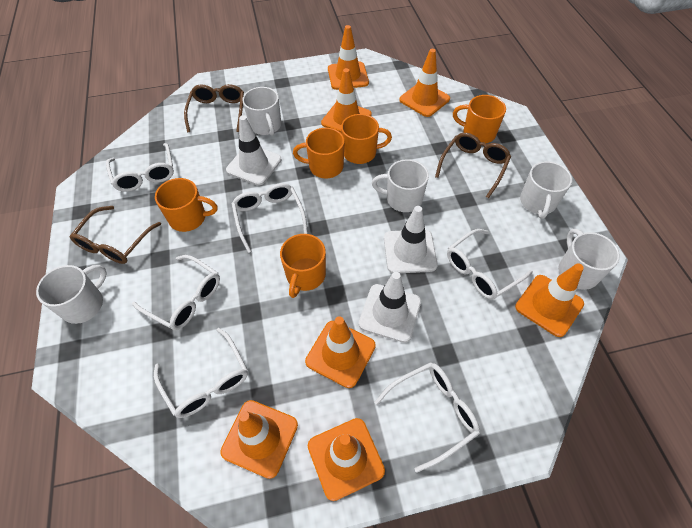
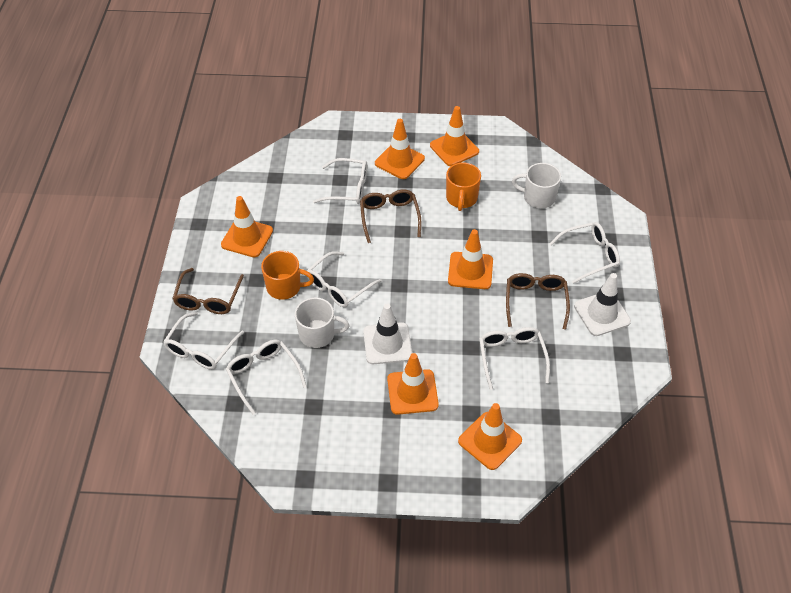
orange mug: 5 -> 2
orange traffic cone: 7 -> 6
white mug: 5 -> 2
white traffic cone: 3 -> 2

